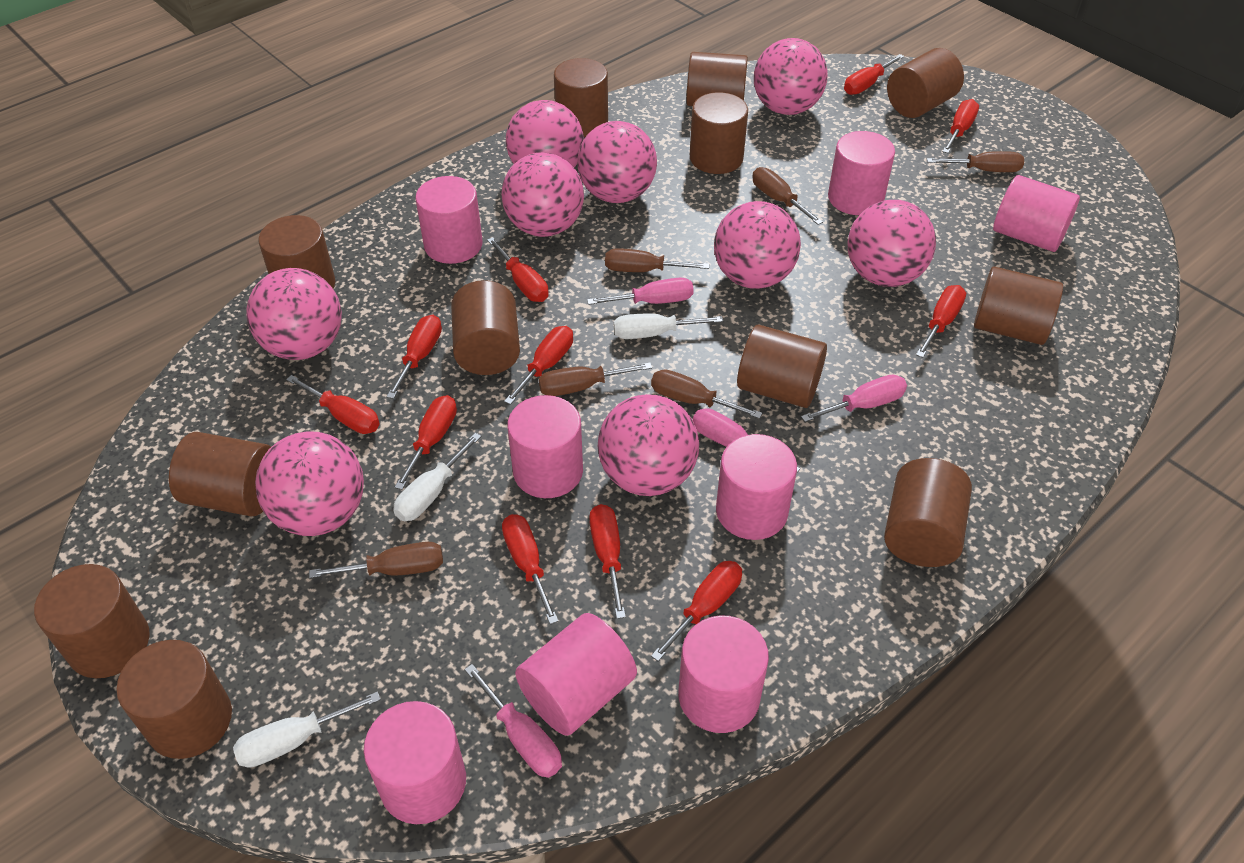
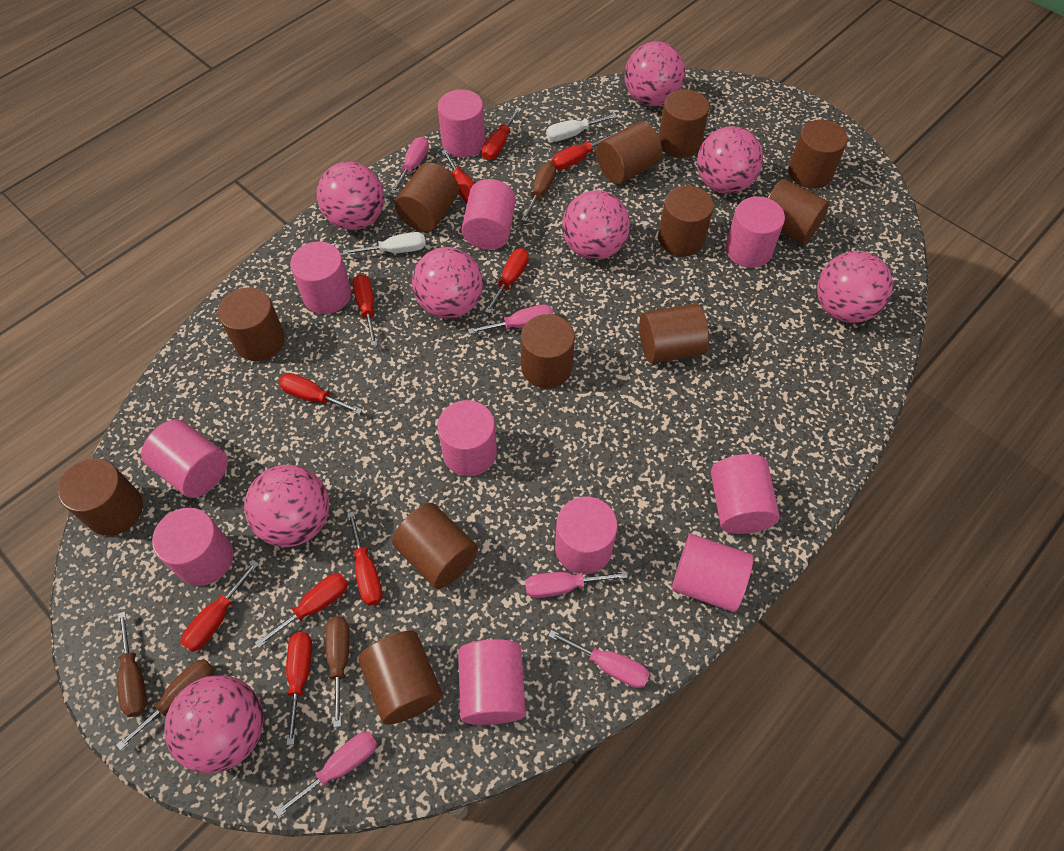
brown screwdriver: 6 -> 4
pink ball: 9 -> 8
pink cylinder: 8 -> 11
pink screwdriver: 4 -> 5
red screwdriver: 11 -> 10
white screwdriver: 3 -> 2

